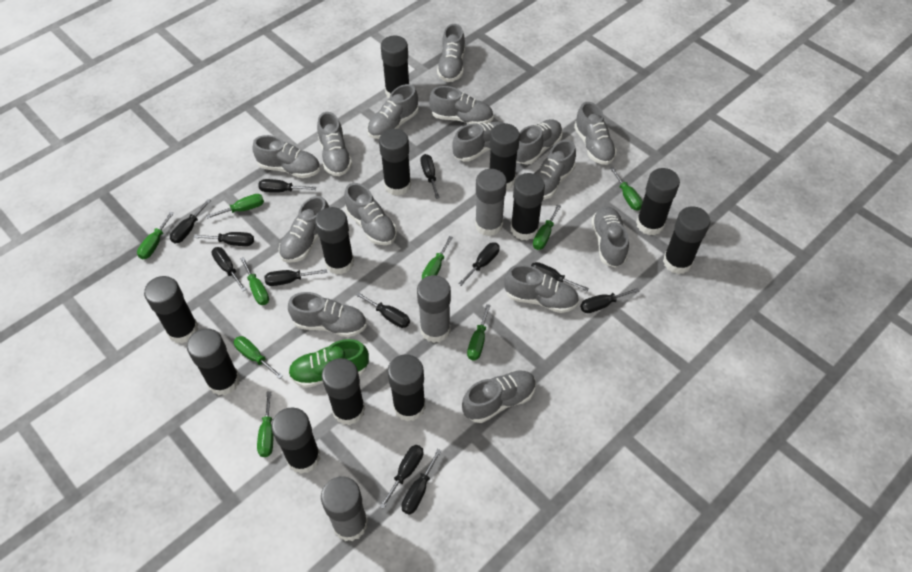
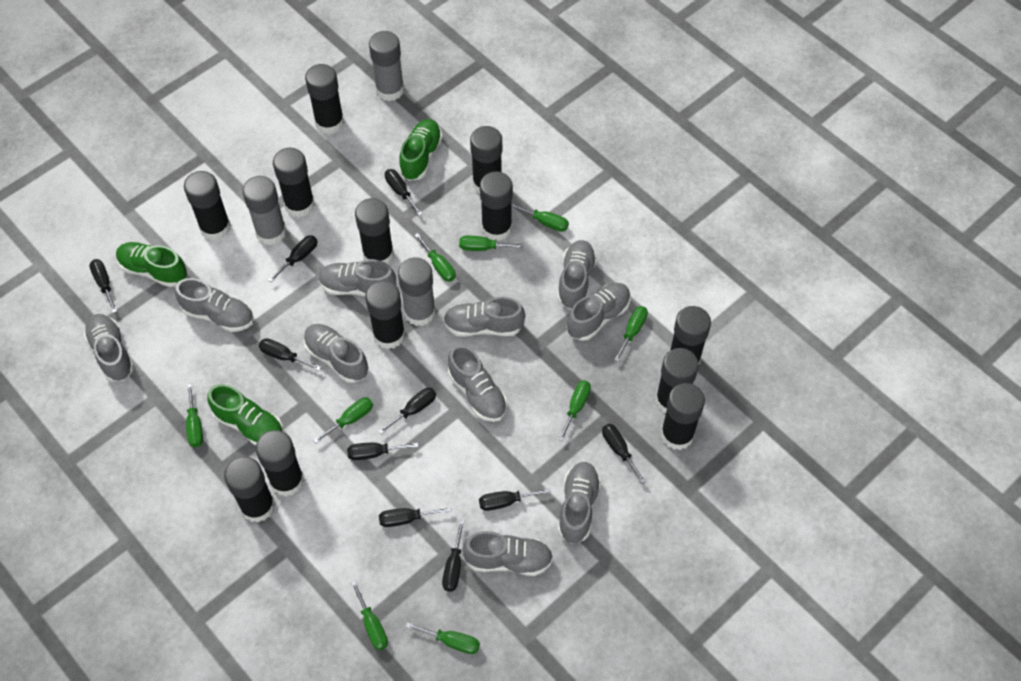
black screwdriver: 12 -> 10
green shoe: 1 -> 3
grey shoe: 15 -> 10

